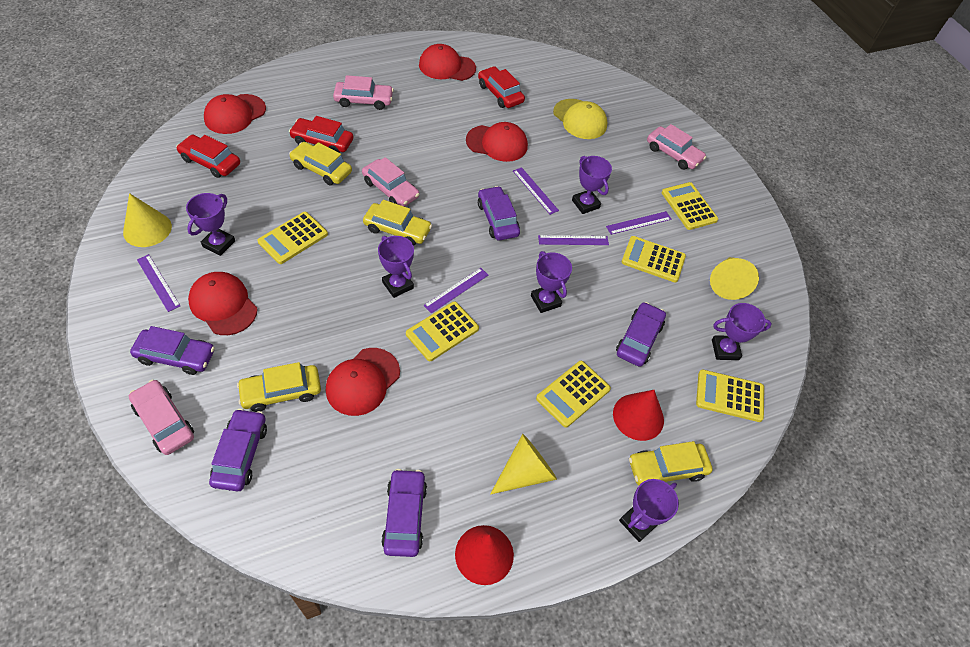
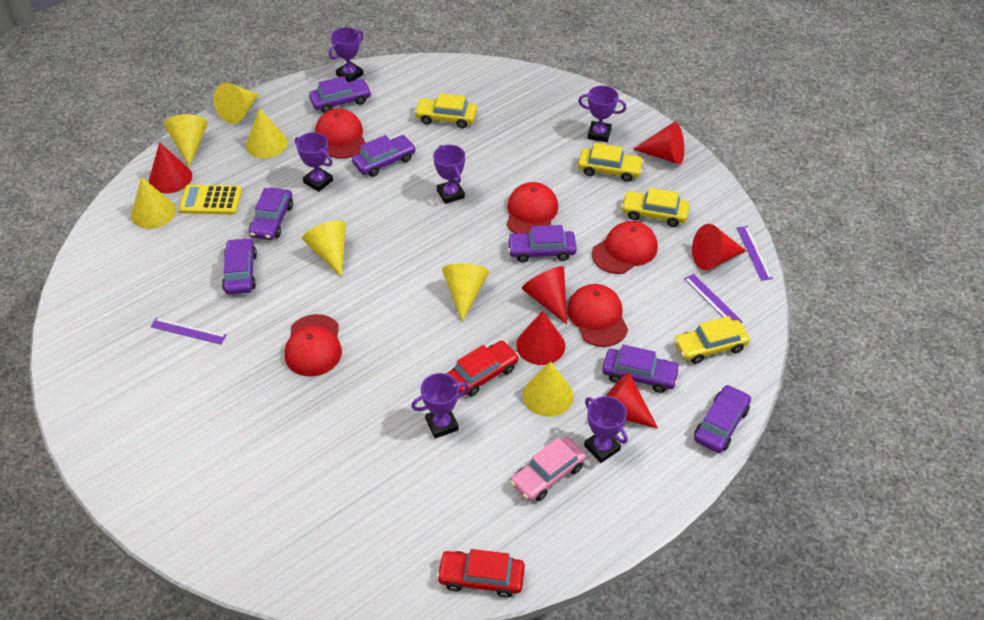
pink car: 4 -> 1
purple car: 5 -> 7
purple ruler: 5 -> 3
red car: 3 -> 2
red cone: 2 -> 6
yellow calculator: 6 -> 1
yellow cap: 1 -> 0
yellow cone: 3 -> 7

